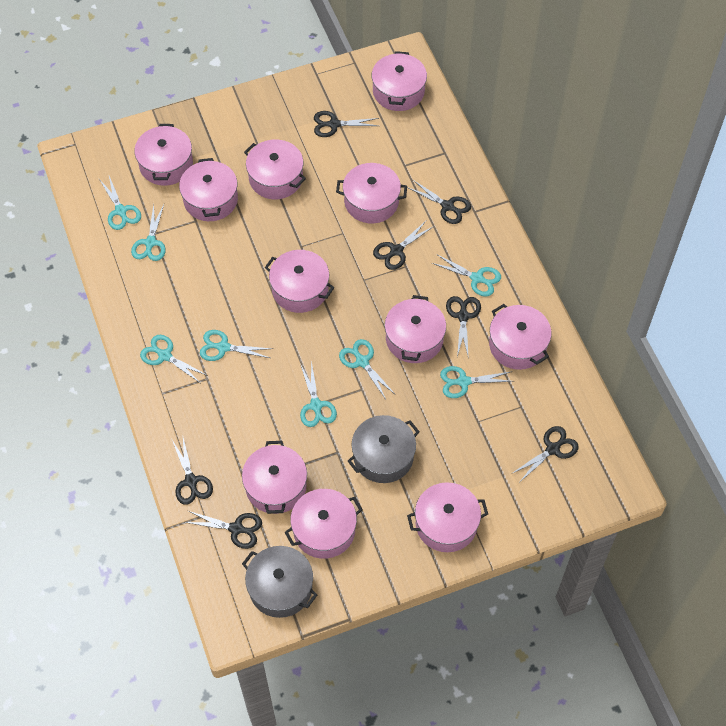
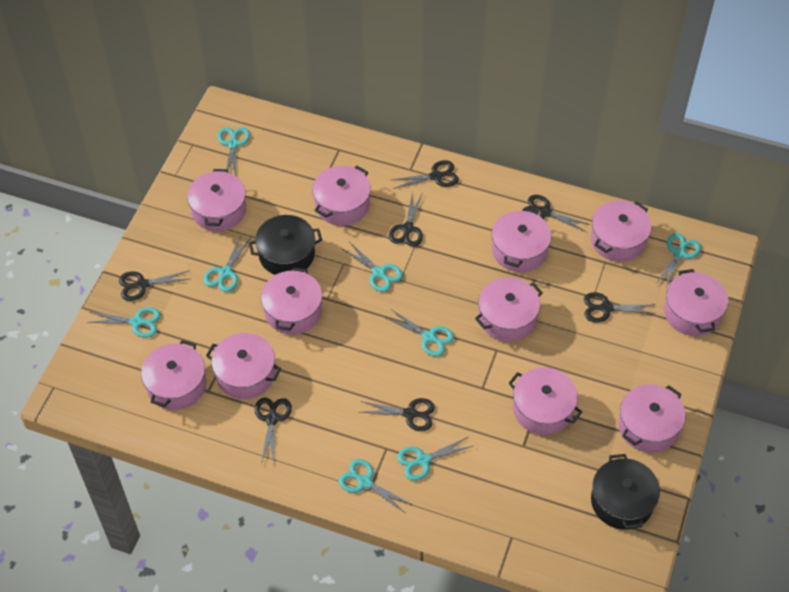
black pot: 0 -> 2
grey pot: 2 -> 0

